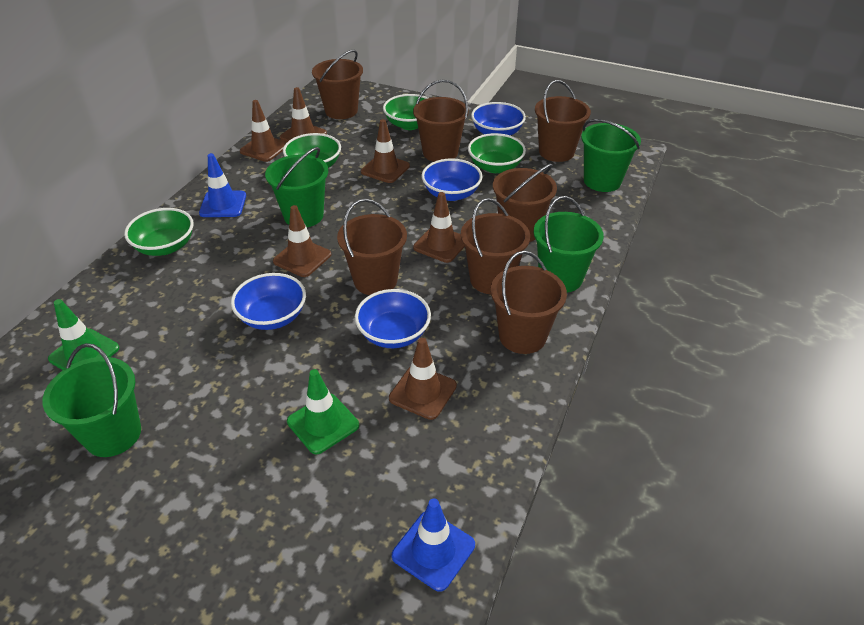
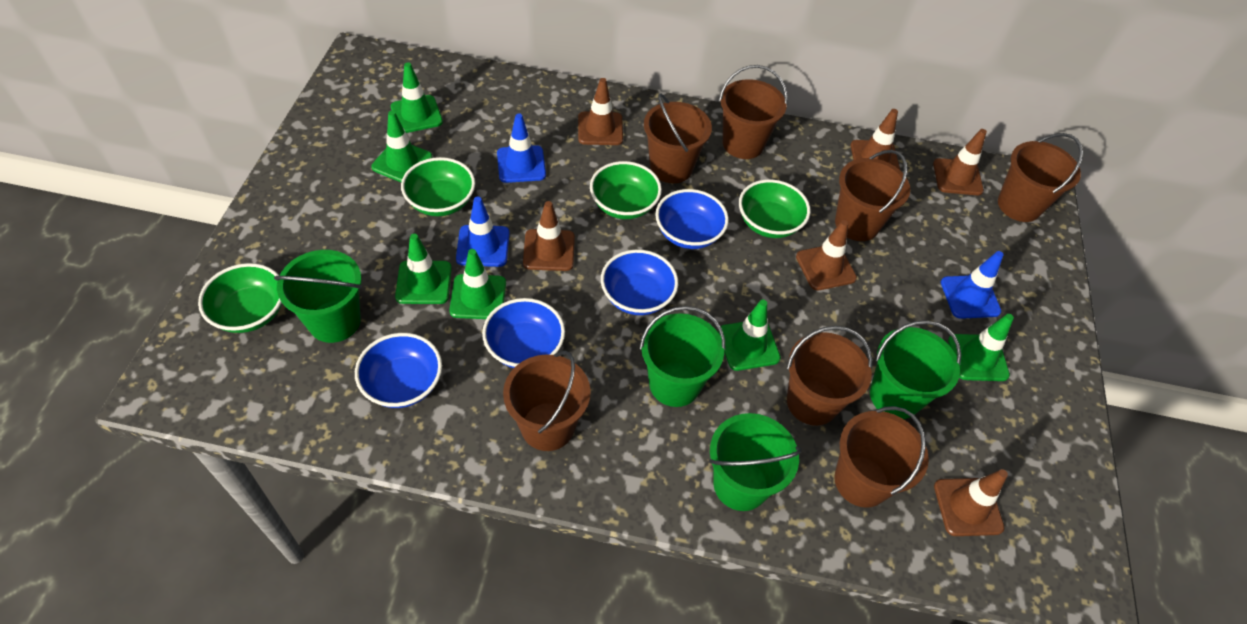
blue traffic cone: 2 -> 3
green traffic cone: 2 -> 6

